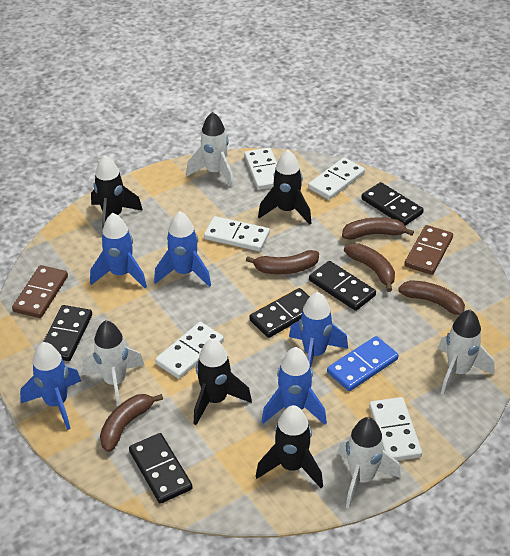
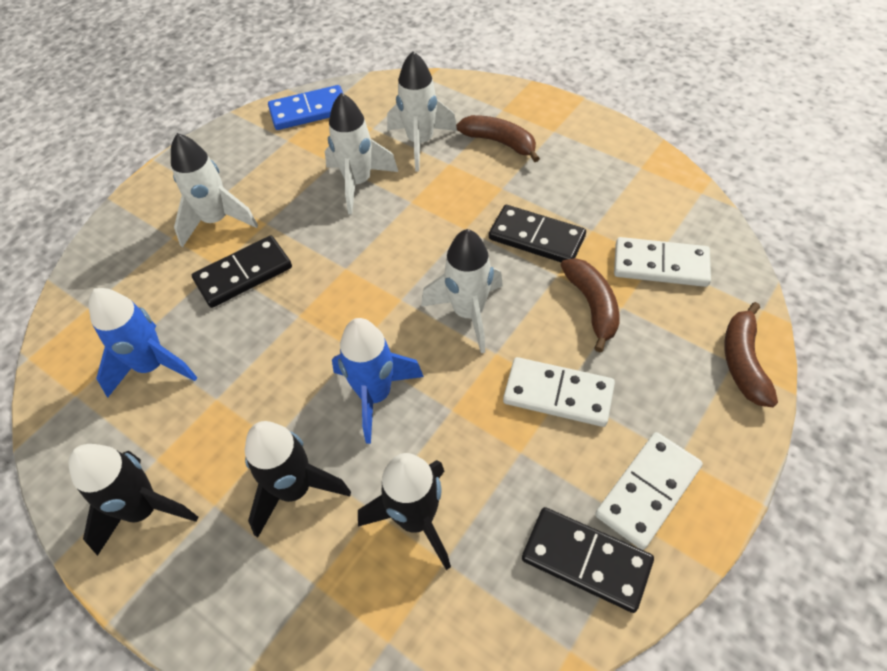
black domino: 5 -> 3
black rocket: 4 -> 3
blue rocket: 5 -> 2
brown banana: 5 -> 3
brown domino: 2 -> 0
white domino: 5 -> 3

